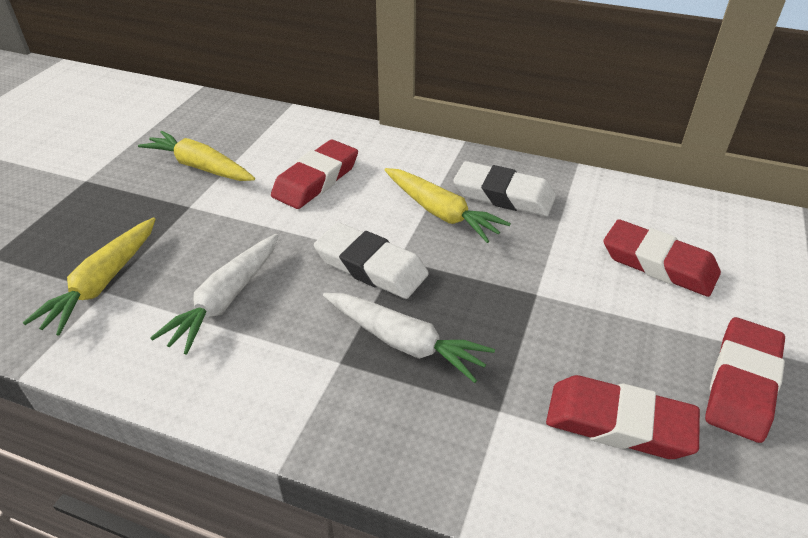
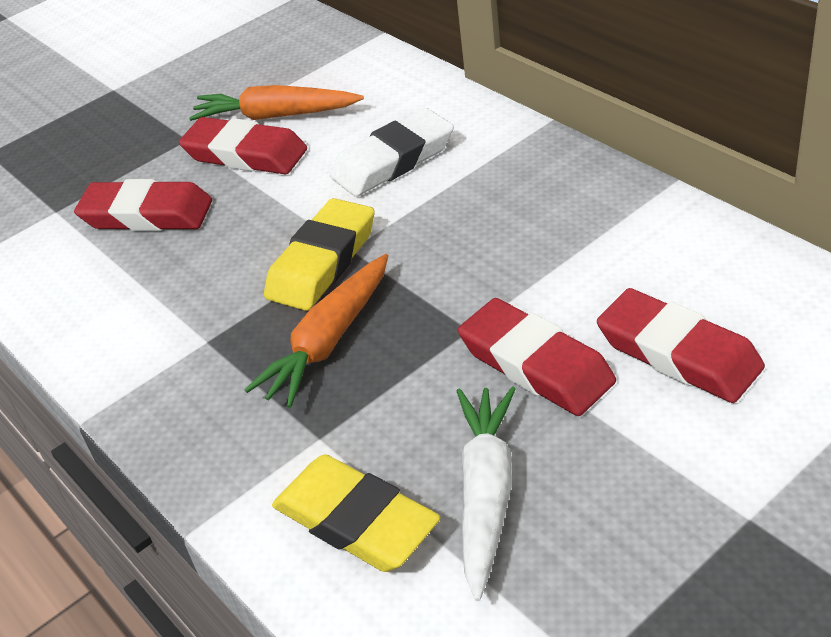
orange carrot: 0 -> 2
white carrot: 2 -> 1
white eraser: 2 -> 1
yellow carrot: 3 -> 0
yellow eraser: 0 -> 2

